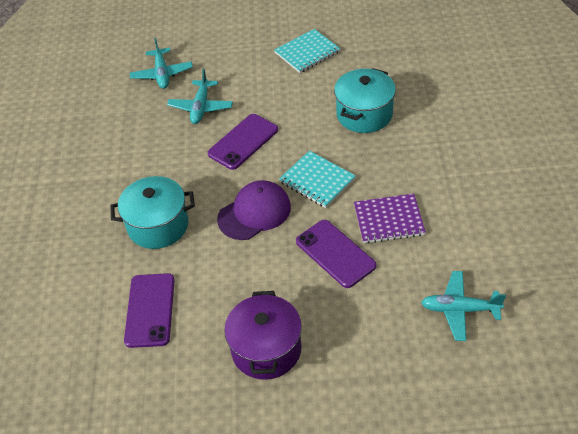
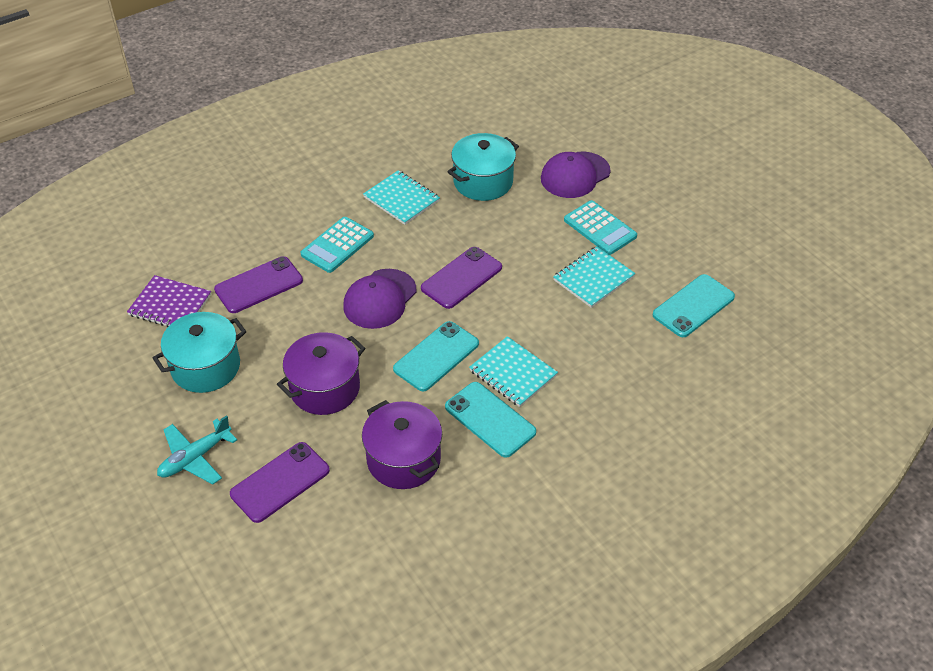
purple cap: 1 -> 2
purple pot: 1 -> 2
turquoise calculator: 0 -> 2
turquoise notebook: 2 -> 3
turquoise phone: 0 -> 3
turquoise plane: 3 -> 1

